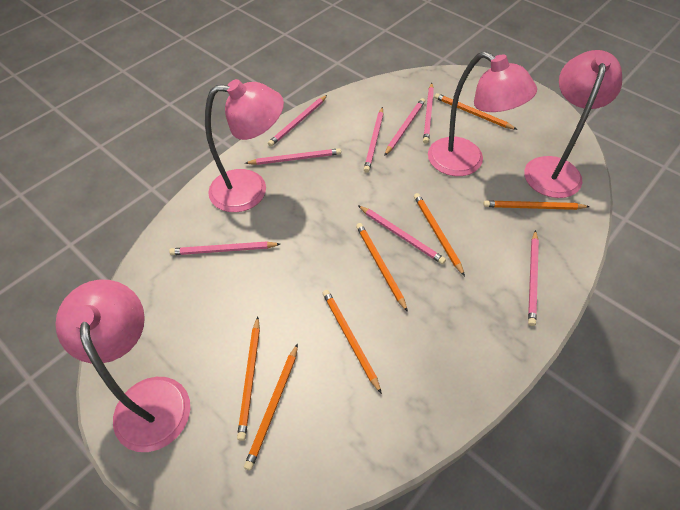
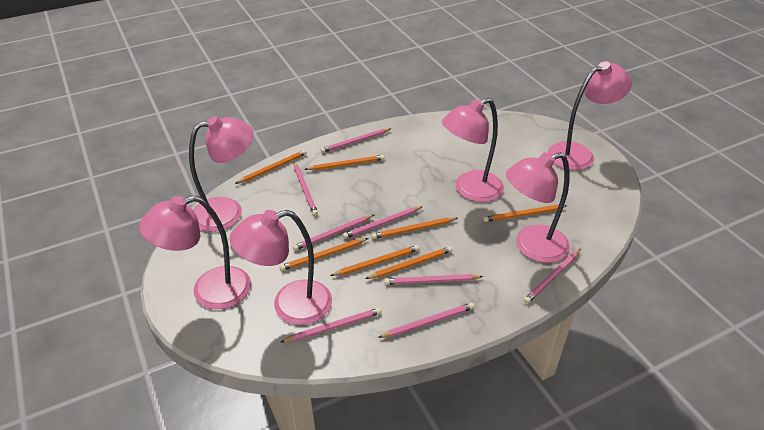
pink lamp: 4 -> 6

